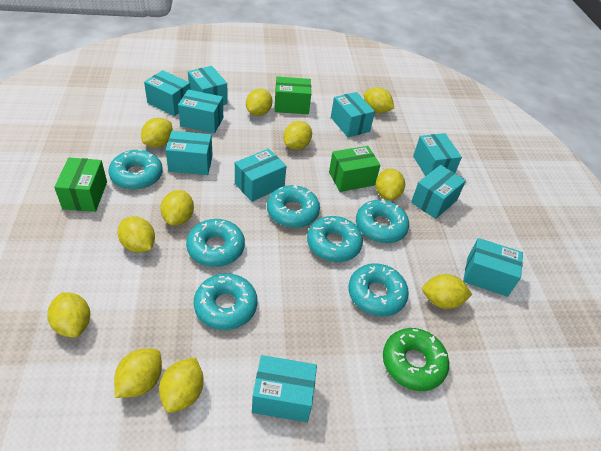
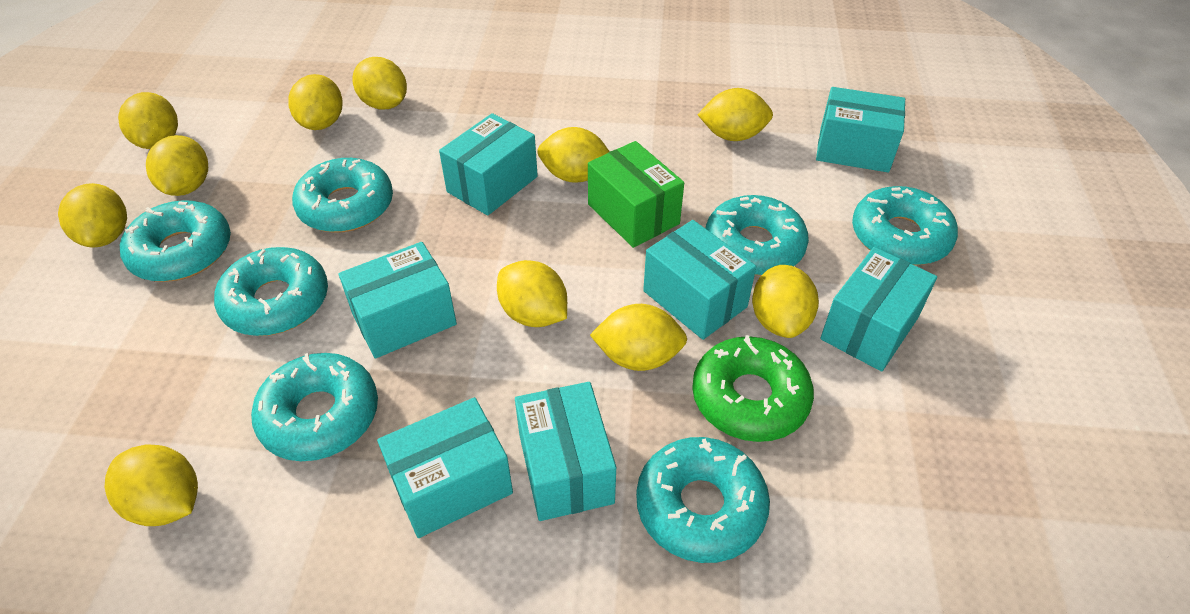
green box: 3 -> 1
turquoise box: 10 -> 7

